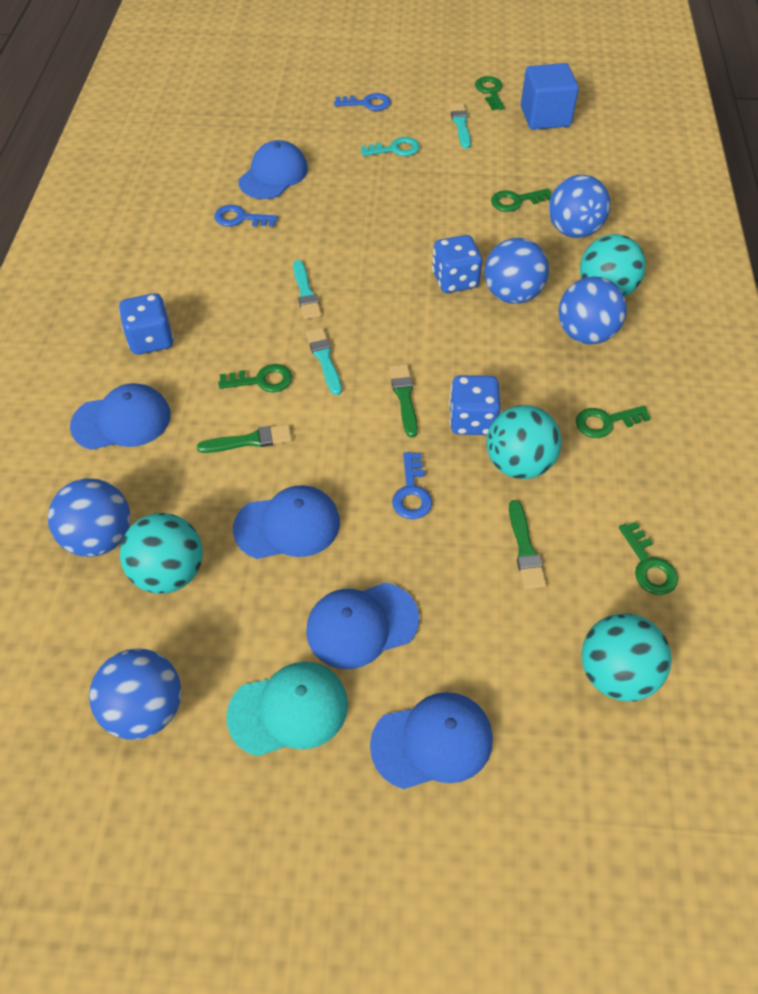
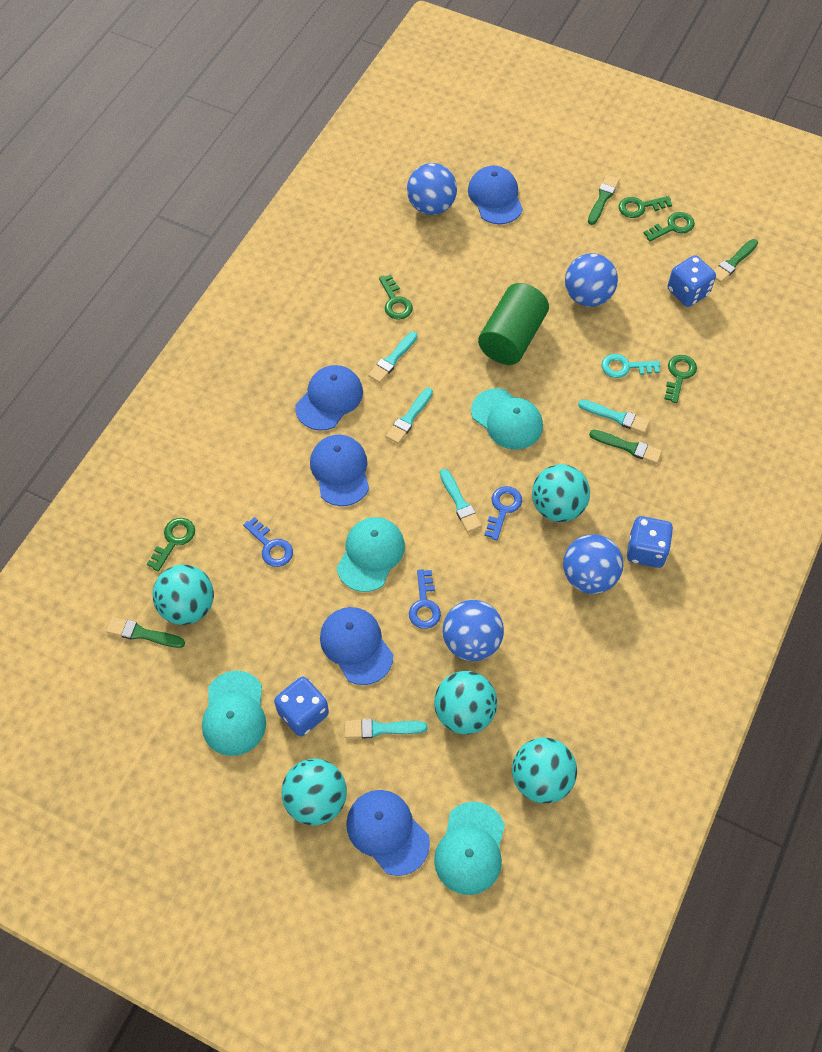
blue ball: 5 -> 4
blue cube: 1 -> 0
green brush: 3 -> 4
green cylinder: 0 -> 1
turquoise ball: 4 -> 5
turquoise brush: 3 -> 5
turquoise cap: 1 -> 4

